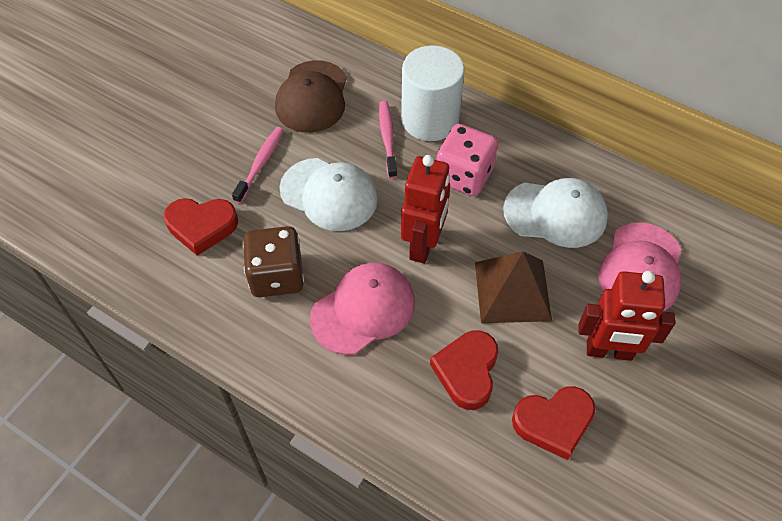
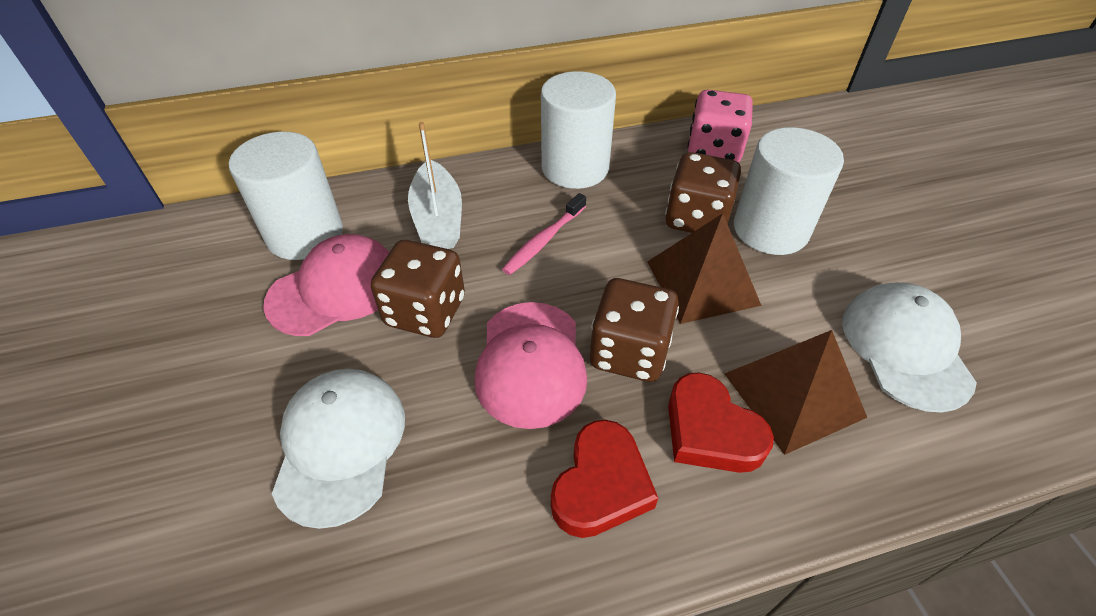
brown cap: 1 -> 0
brown dice: 1 -> 3
brown pyramid: 1 -> 2
pink toothbrush: 2 -> 1
red heart: 3 -> 2
red robot: 2 -> 0
white boat: 0 -> 1
white cylinder: 1 -> 3

